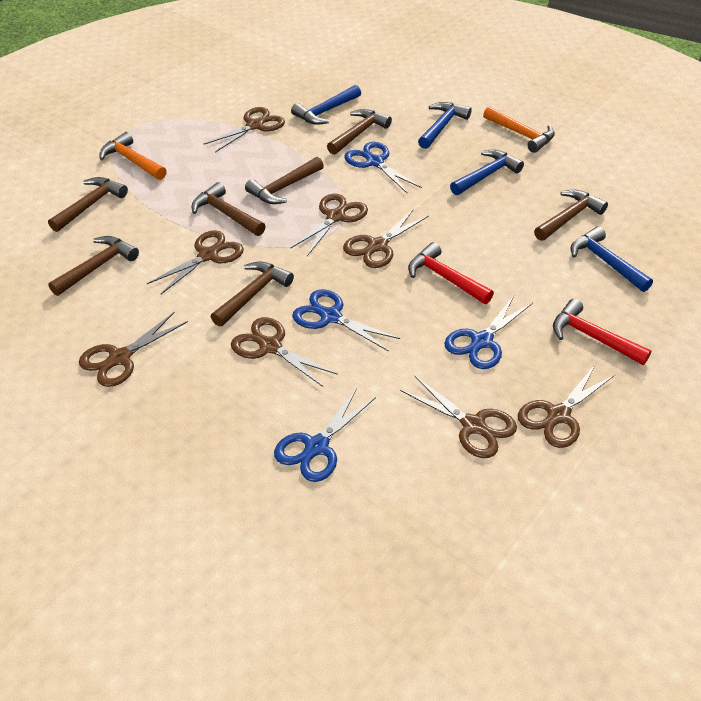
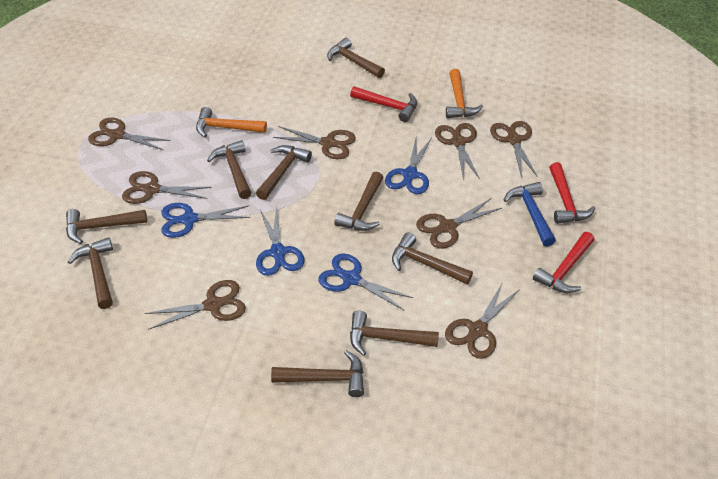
blue hammer: 4 -> 1
brown hammer: 7 -> 9
red hammer: 2 -> 3

